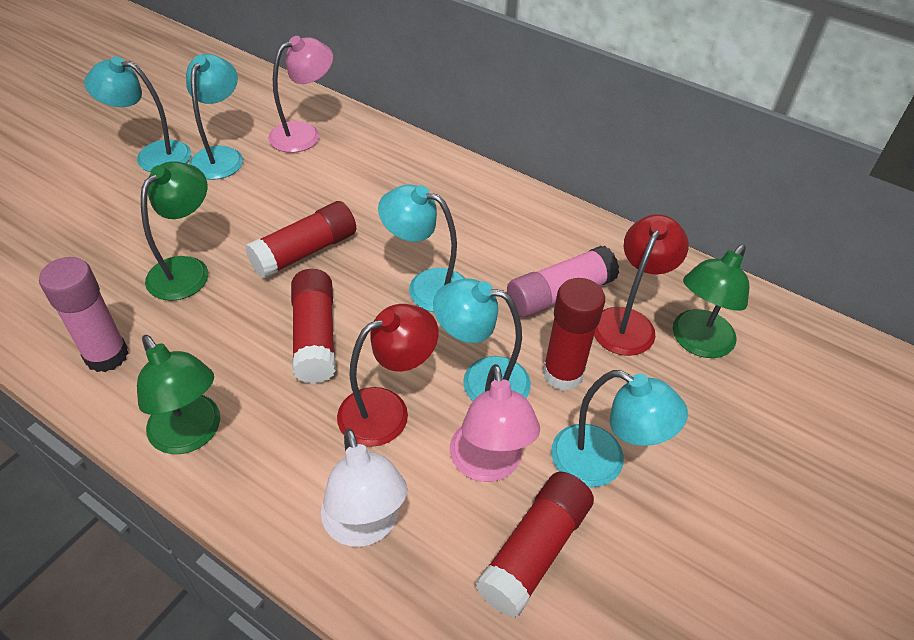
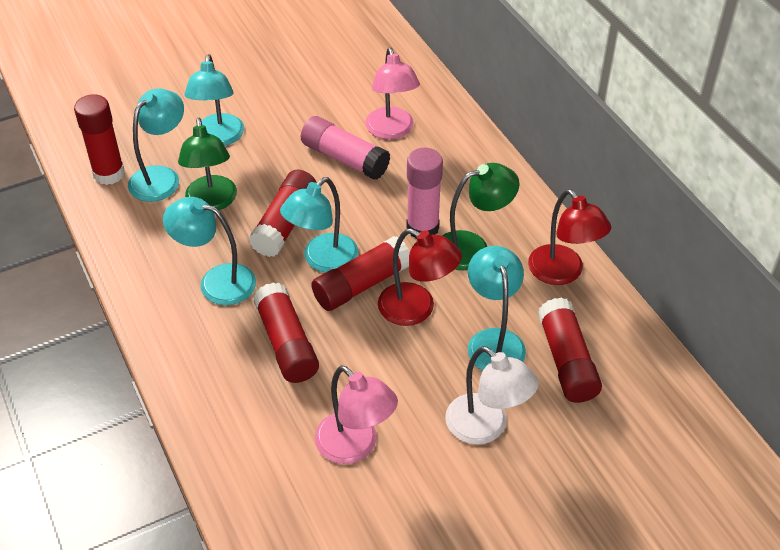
green lamp: 3 -> 2
red glue stick: 4 -> 5

